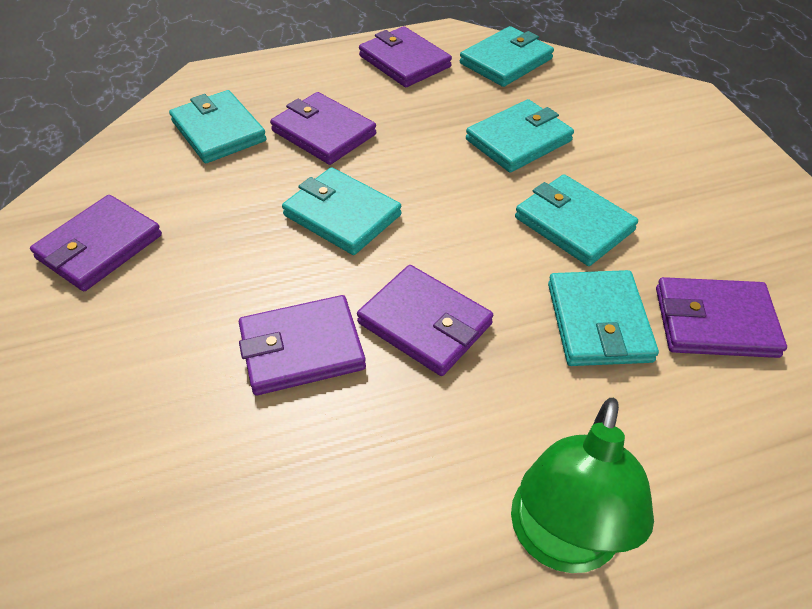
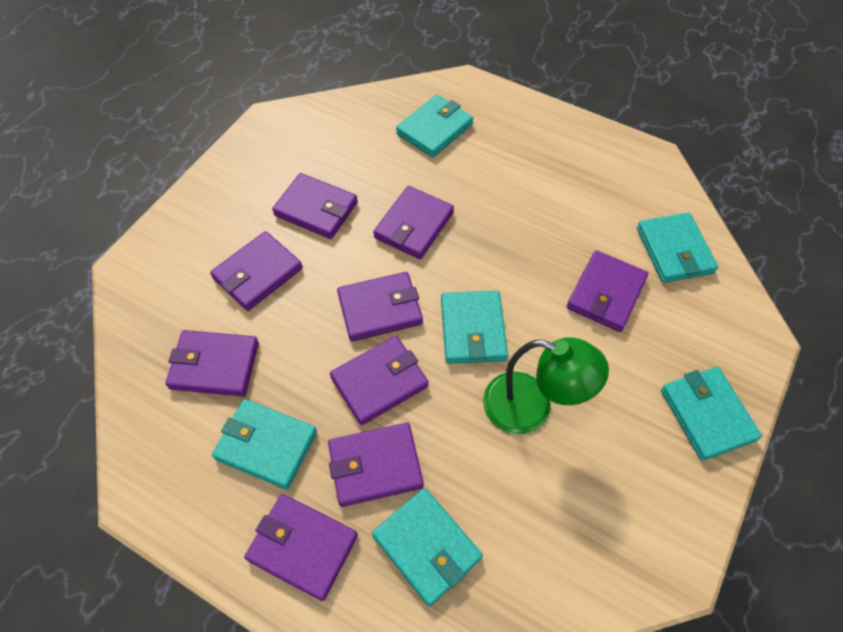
purple wallet: 6 -> 9

